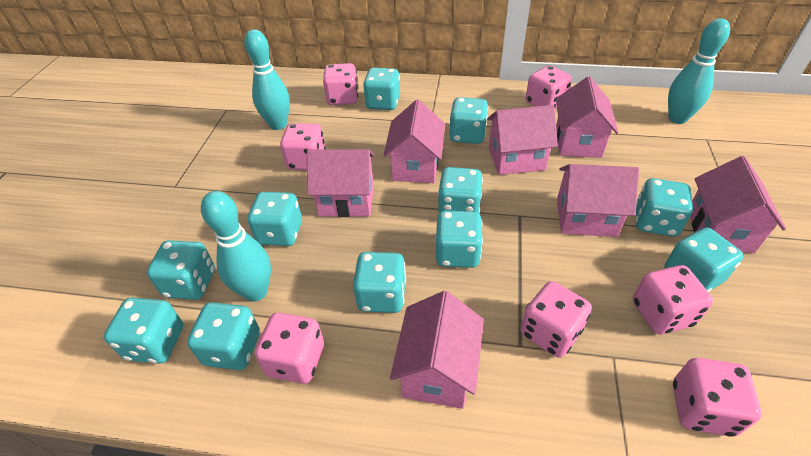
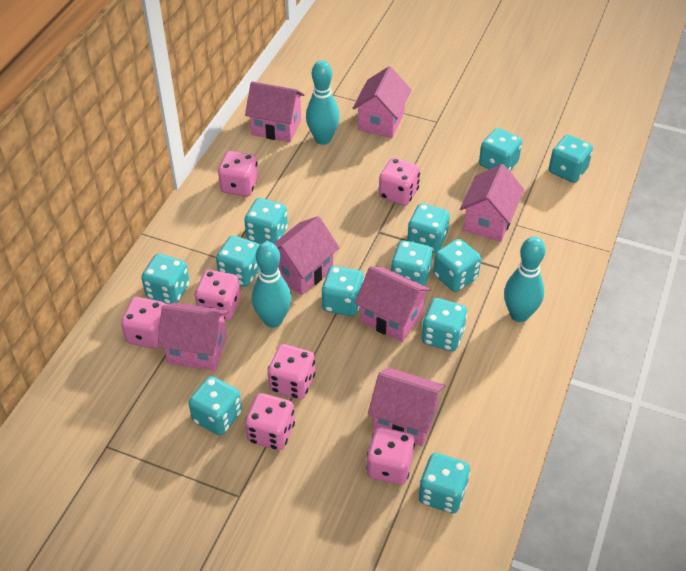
turquoise dice: 11 -> 12

